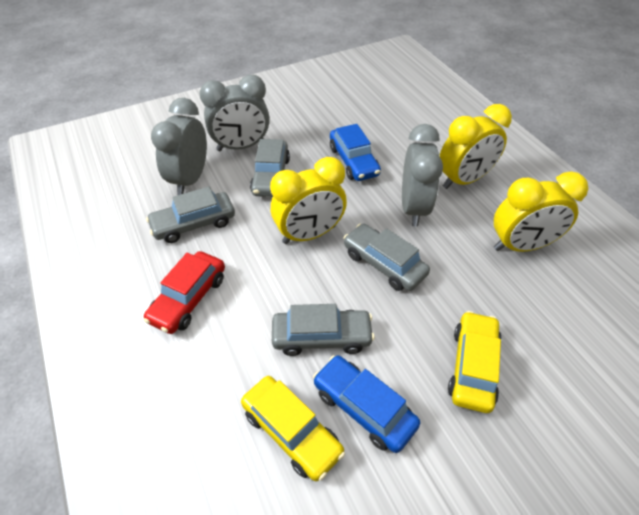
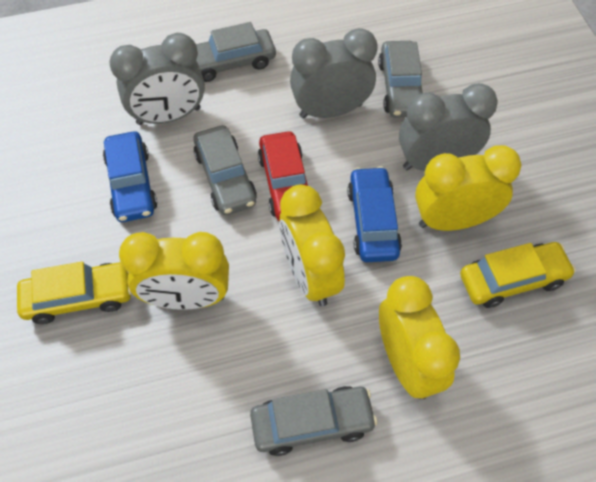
yellow clock: 3 -> 4

